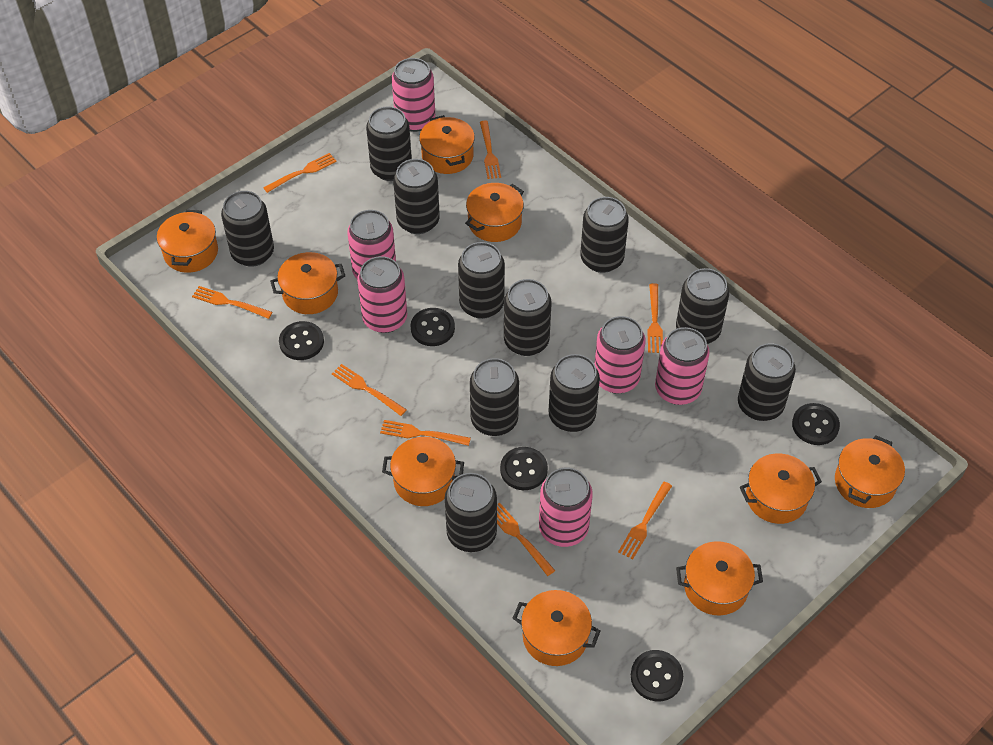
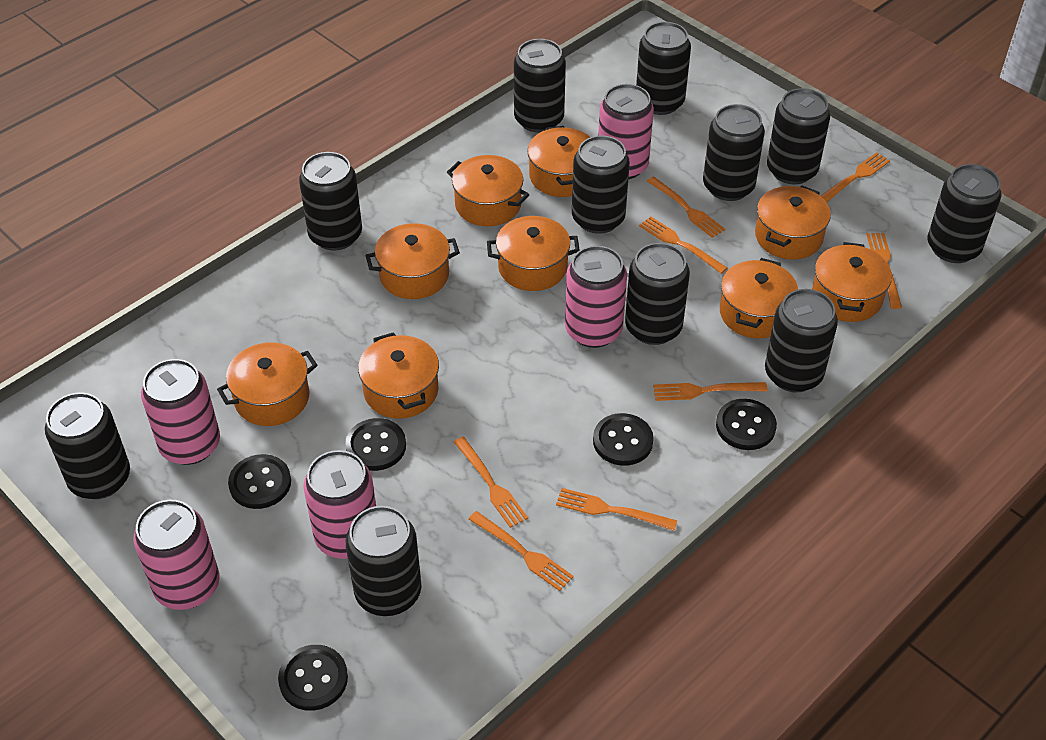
pink can: 6 -> 5

